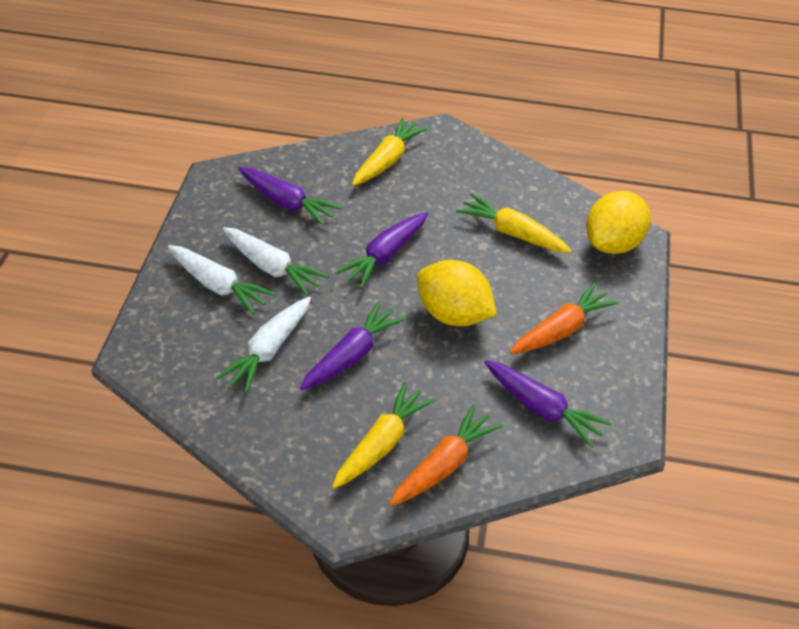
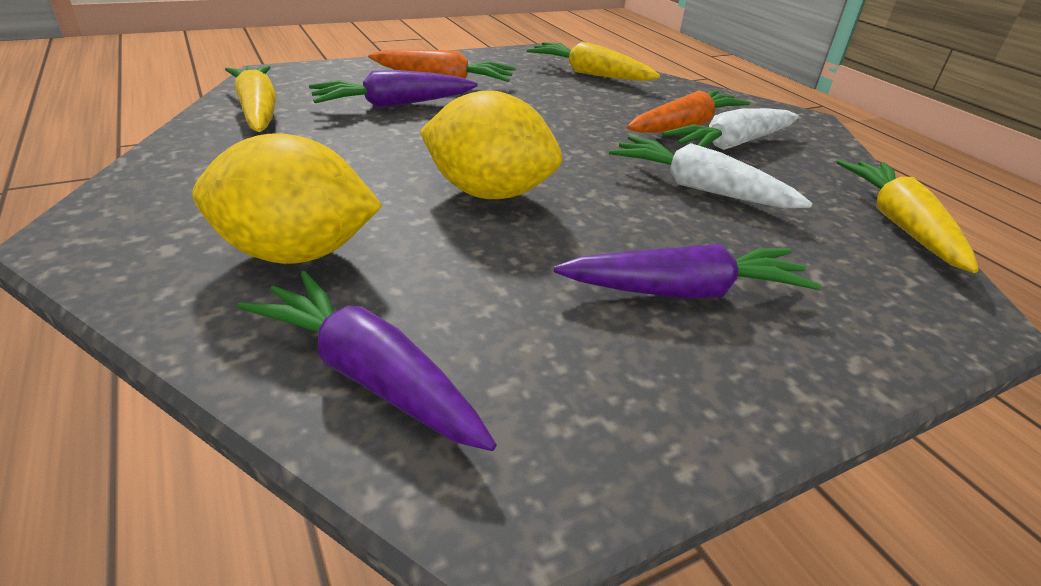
purple carrot: 4 -> 3
white carrot: 3 -> 2

